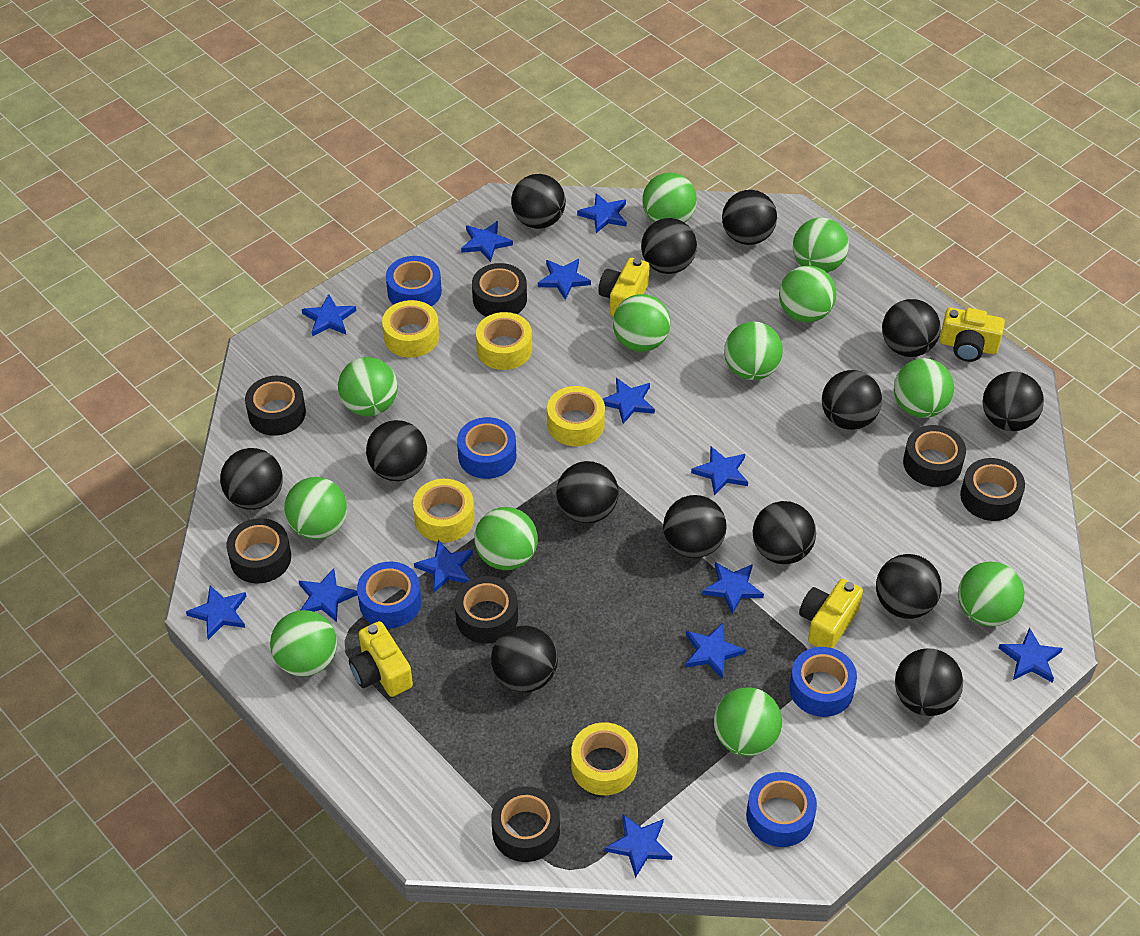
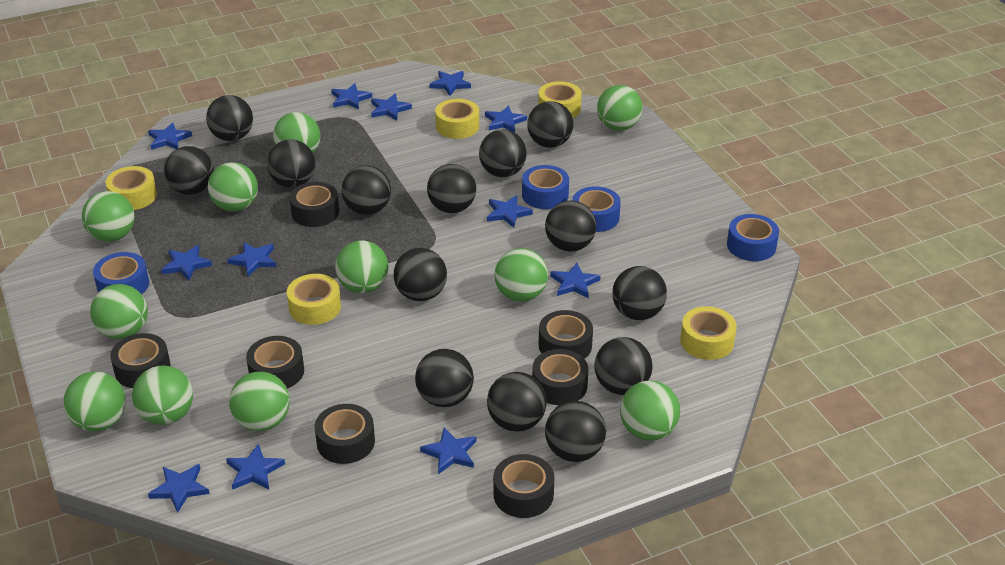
blue star: 13 -> 12
blue tape: 5 -> 4
green ball: 12 -> 11
yellow camera: 4 -> 0

